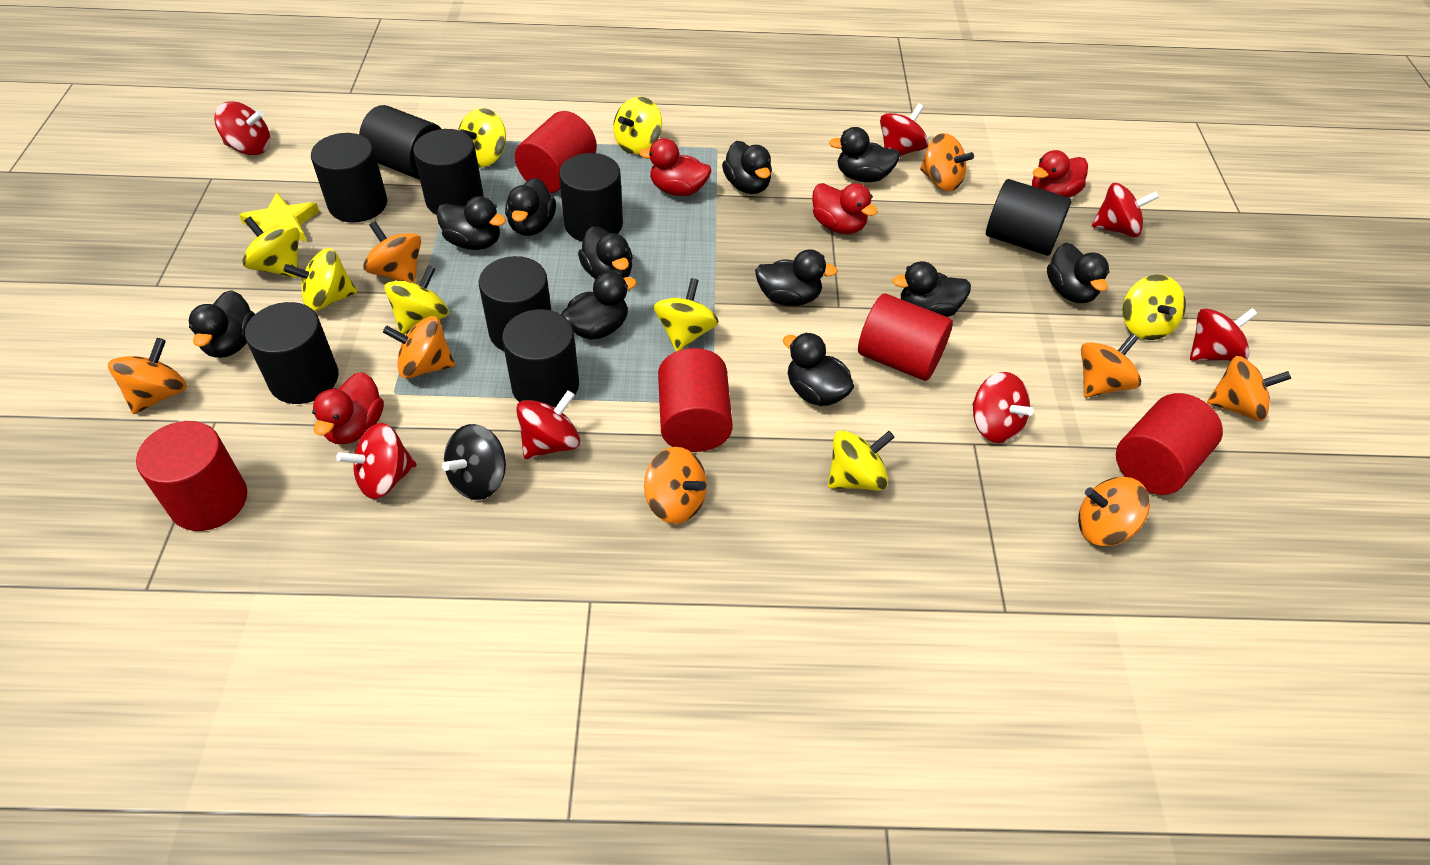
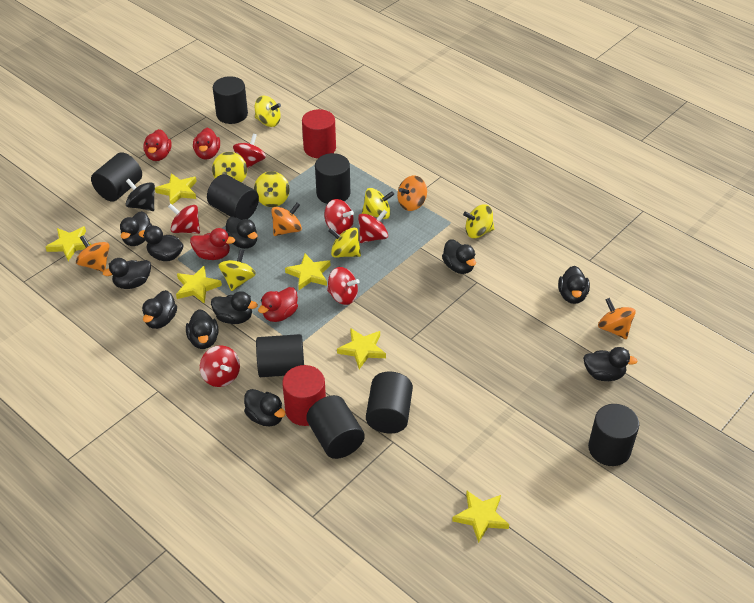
orange spinning top: 8 -> 4
red cylinder: 5 -> 2
red spinning top: 7 -> 6
yellow spinning top: 8 -> 7
yellow star: 1 -> 6

